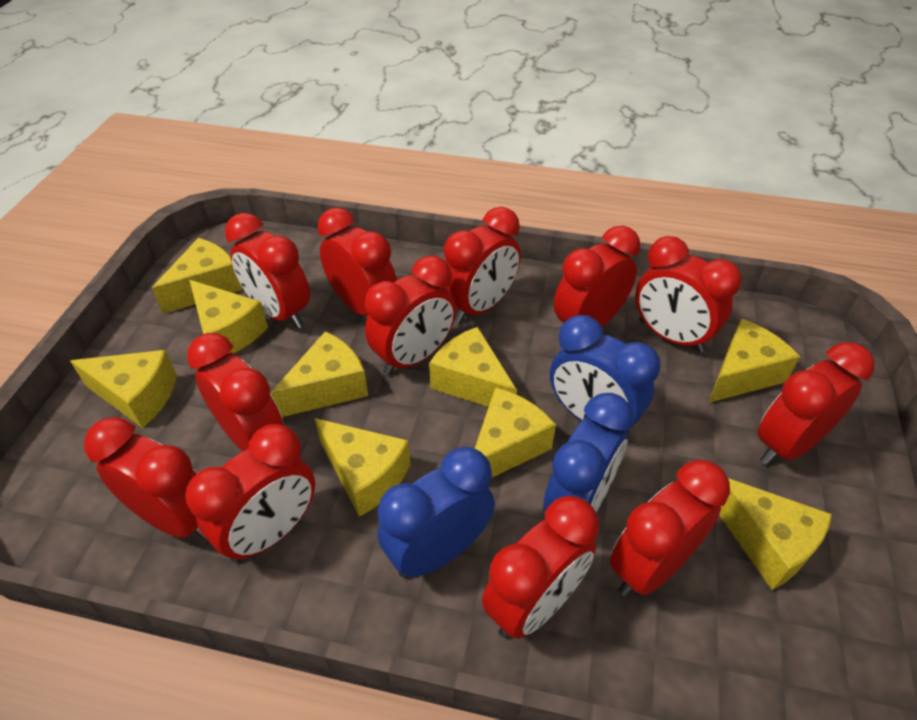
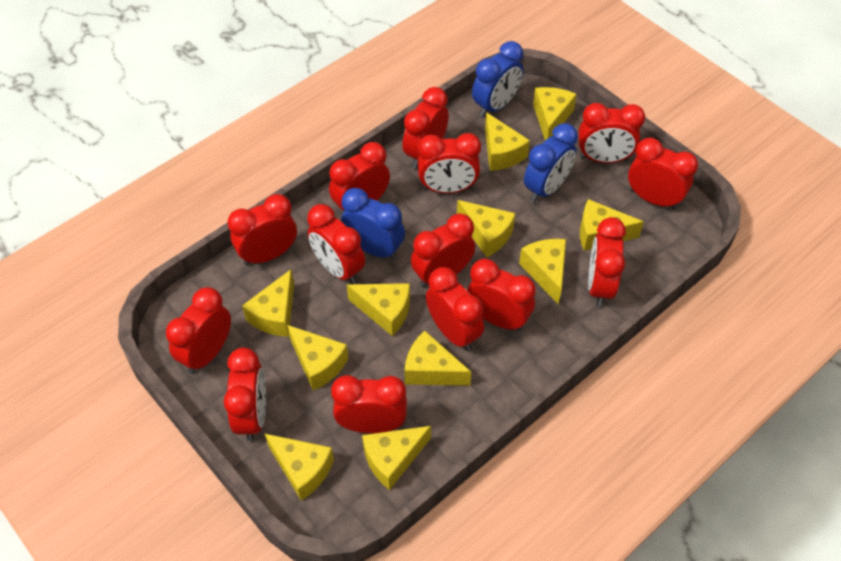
red clock: 12 -> 14
yellow cheese: 9 -> 11

